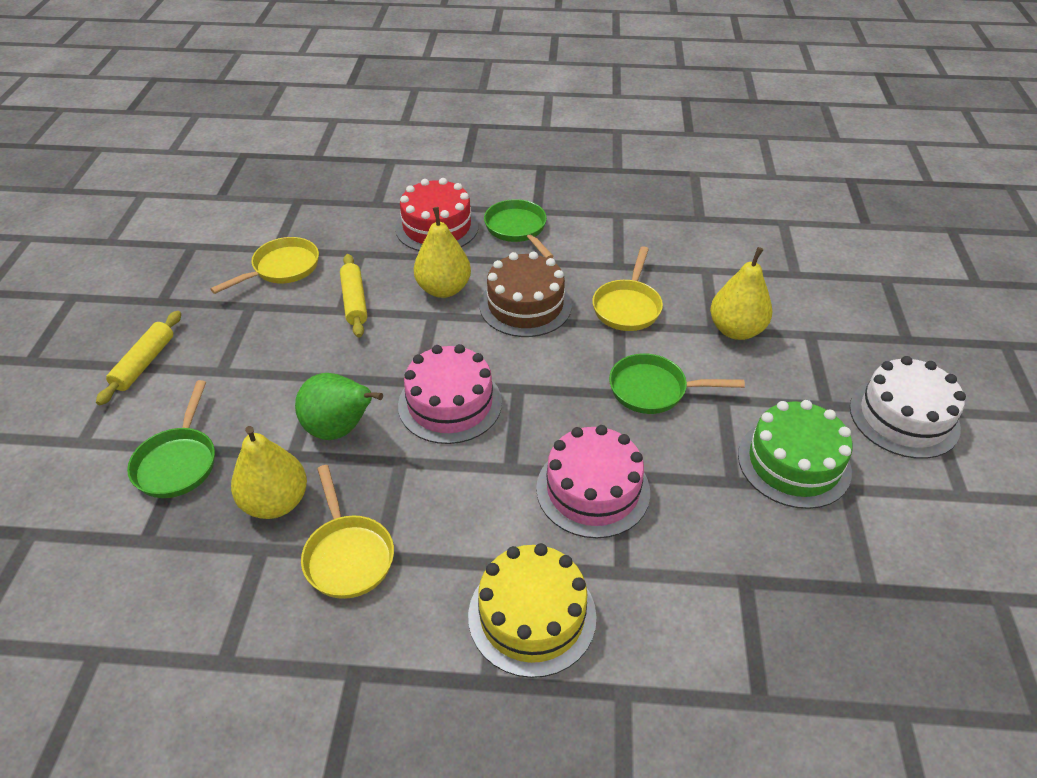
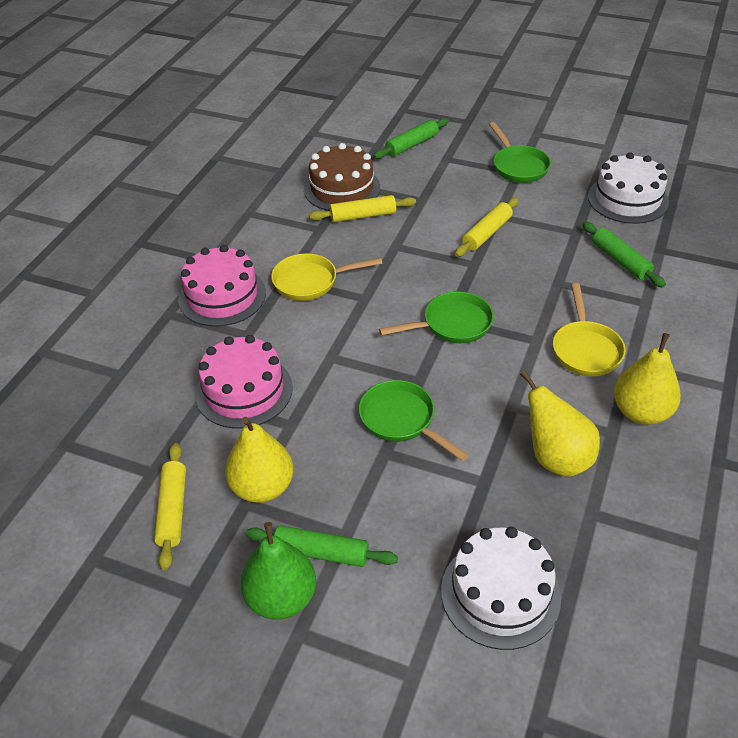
green cake: 1 -> 0
green rolling pin: 0 -> 3
red cake: 1 -> 0
white cake: 1 -> 2
yellow cake: 1 -> 0
yellow pan: 3 -> 2
yellow rolling pin: 2 -> 3

